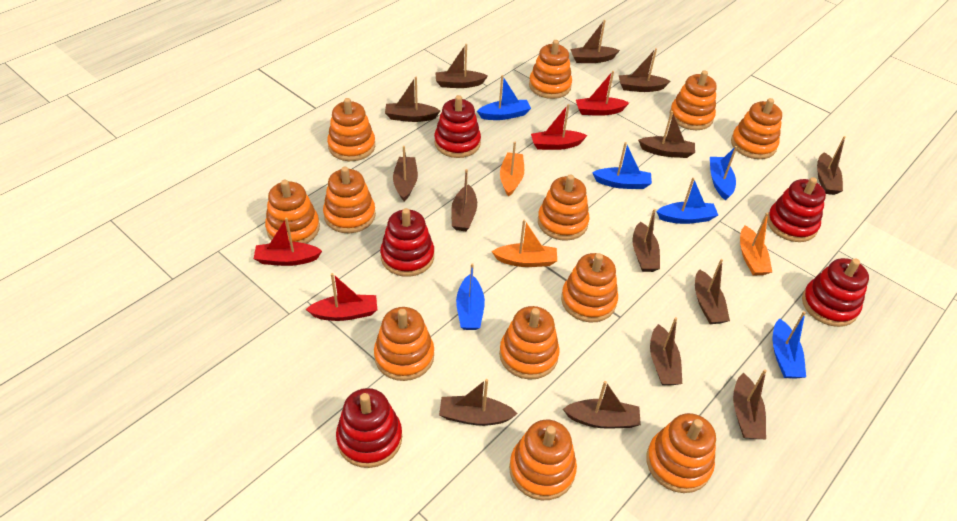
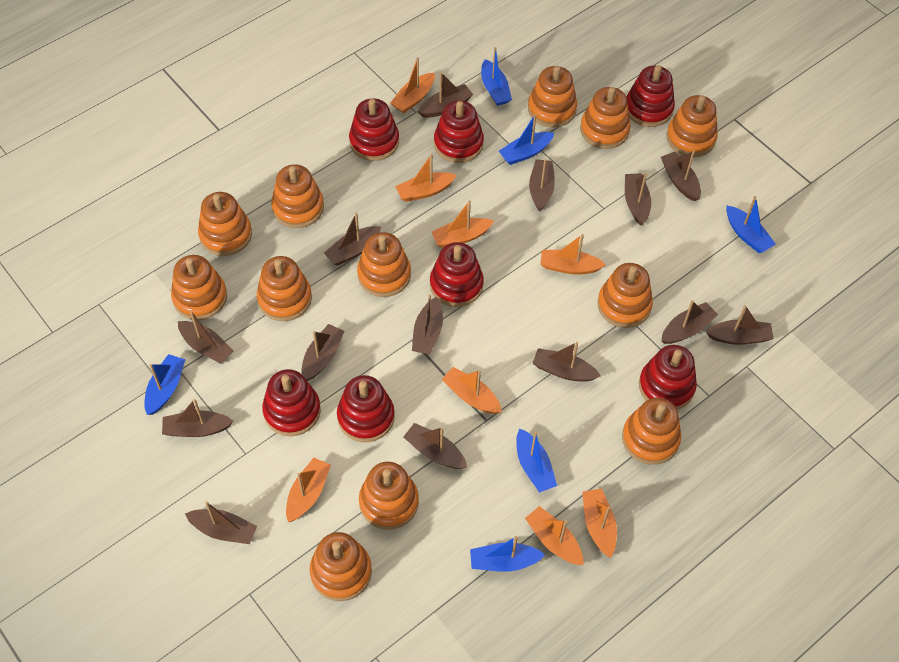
orange boat: 3 -> 8
red boat: 4 -> 0
red stacking toy: 5 -> 7

